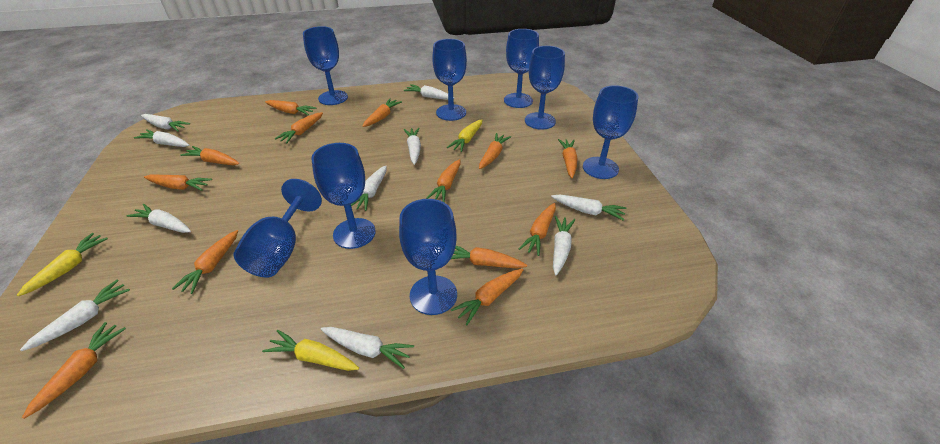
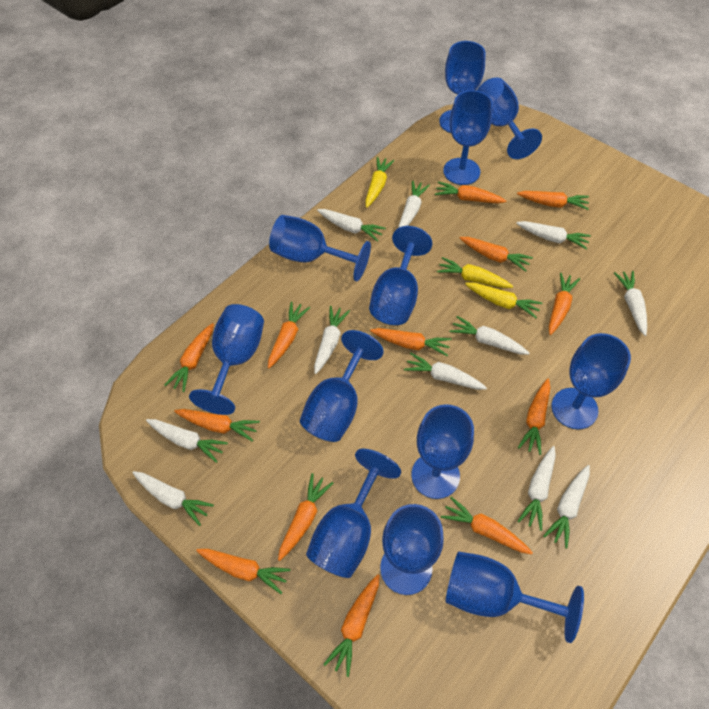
blue goblet: 8 -> 12
white carrot: 10 -> 11

